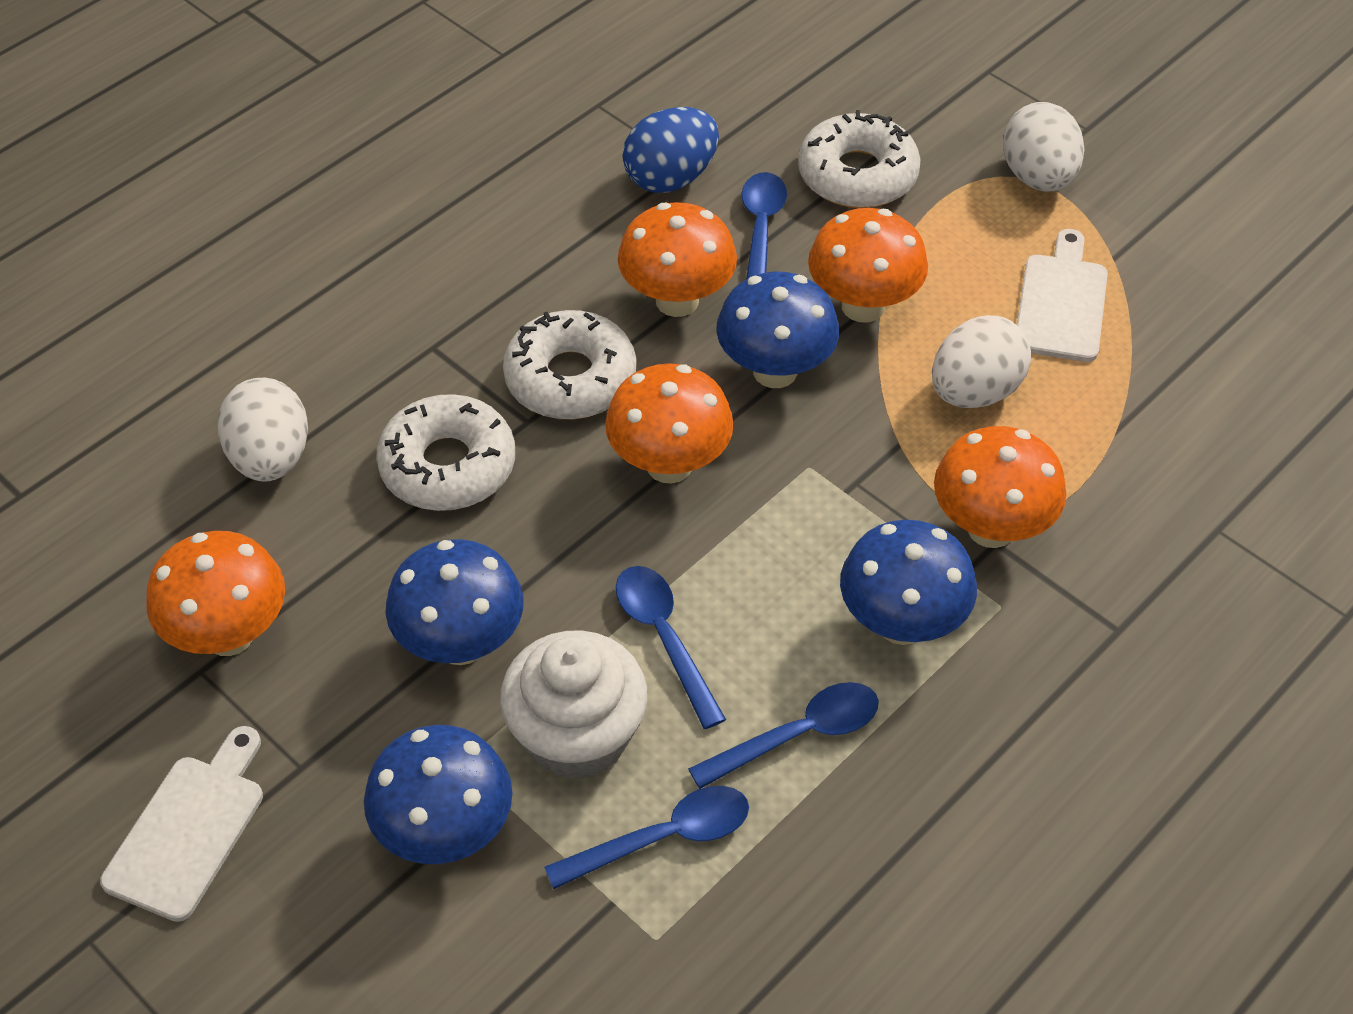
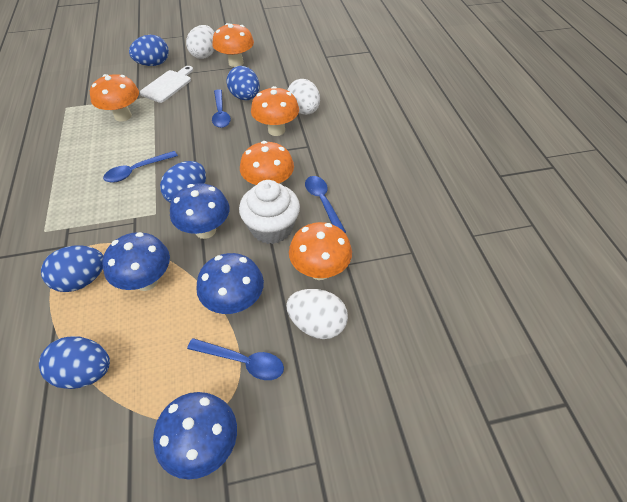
blue egg: 1 -> 5
white cutting board: 2 -> 1
white donut: 3 -> 0

